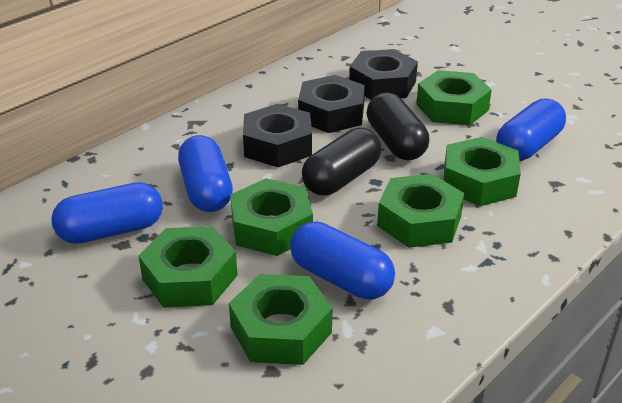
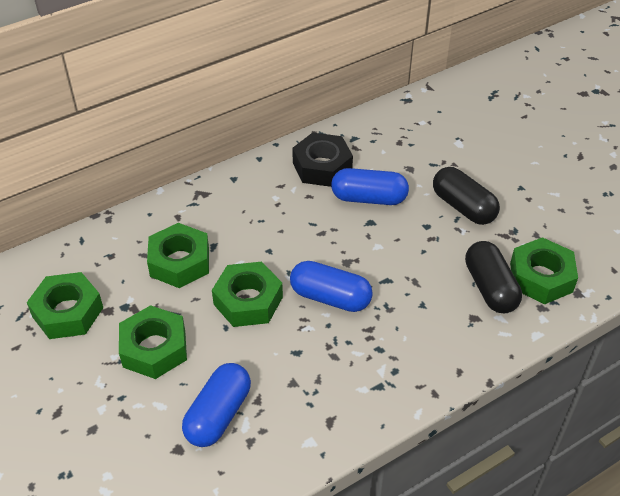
black nut: 3 -> 1
blue capsule: 4 -> 3
green nut: 6 -> 5

